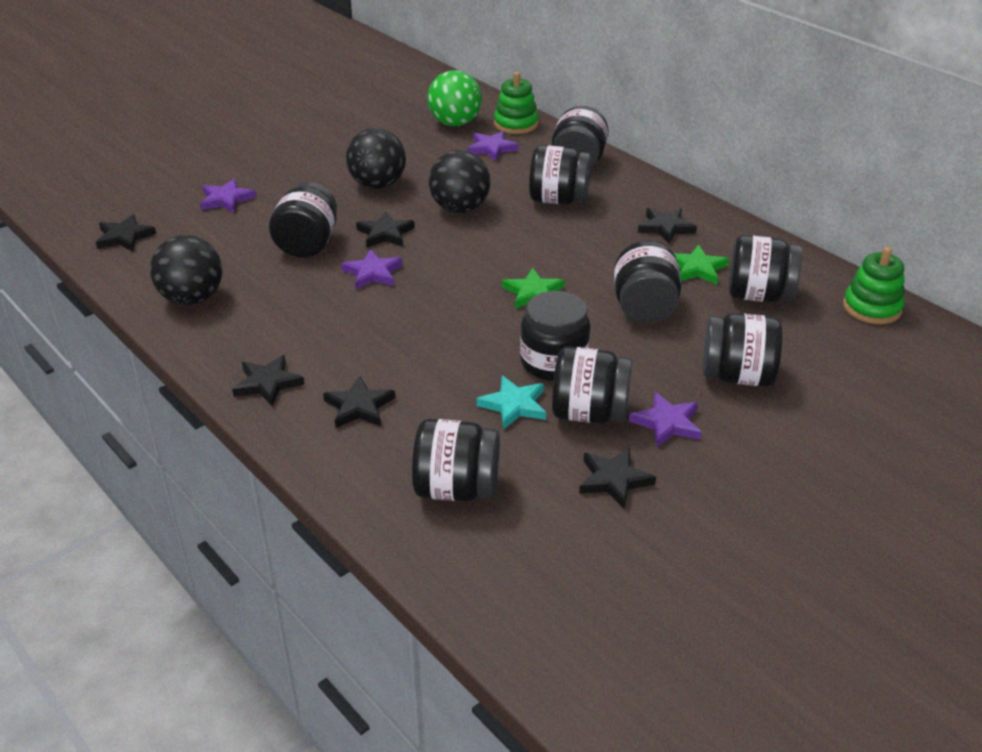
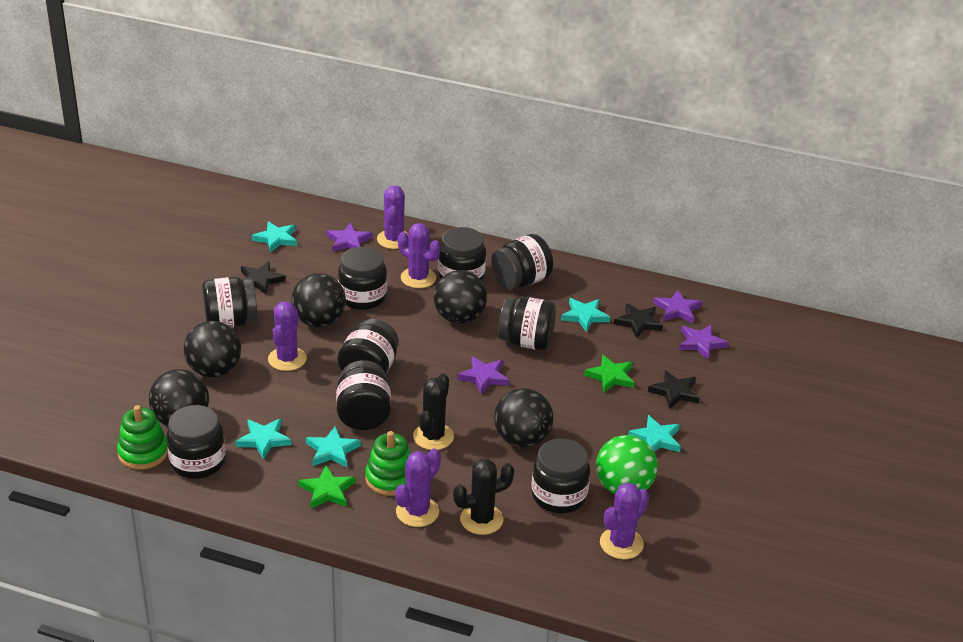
black ball: 3 -> 5
black cactus: 0 -> 2
black star: 6 -> 3
purple cactus: 0 -> 5
turquoise star: 1 -> 5

